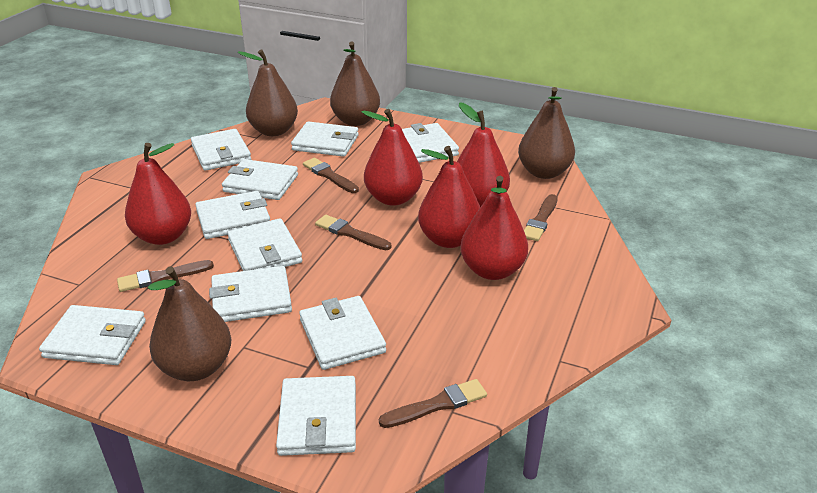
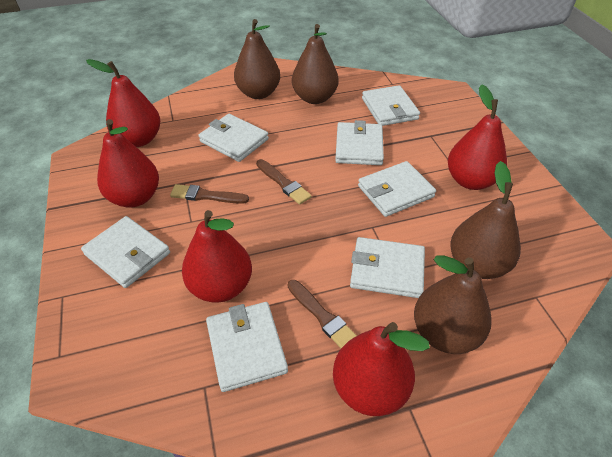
brown brush: 5 -> 3
white wallet: 10 -> 7

